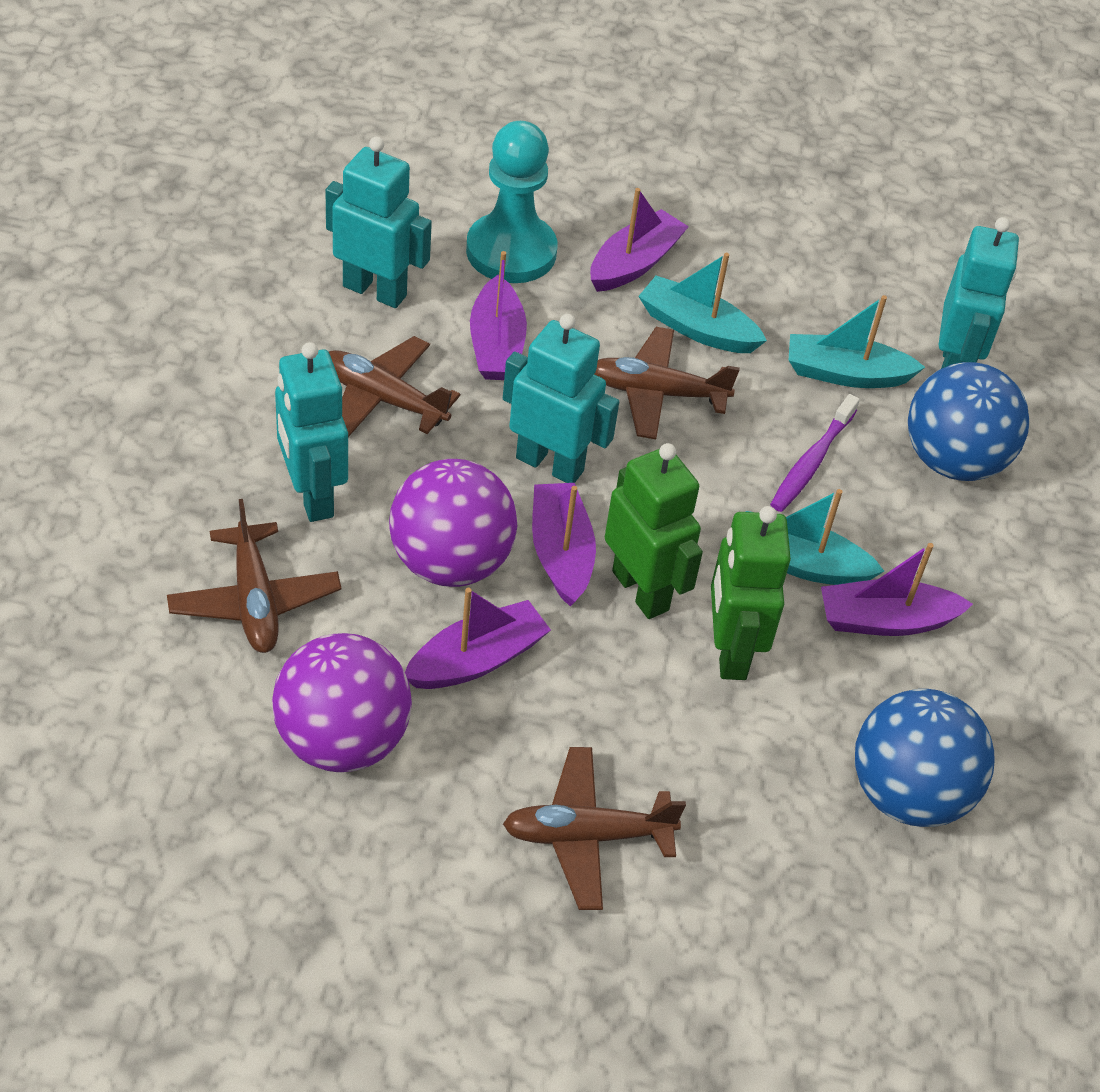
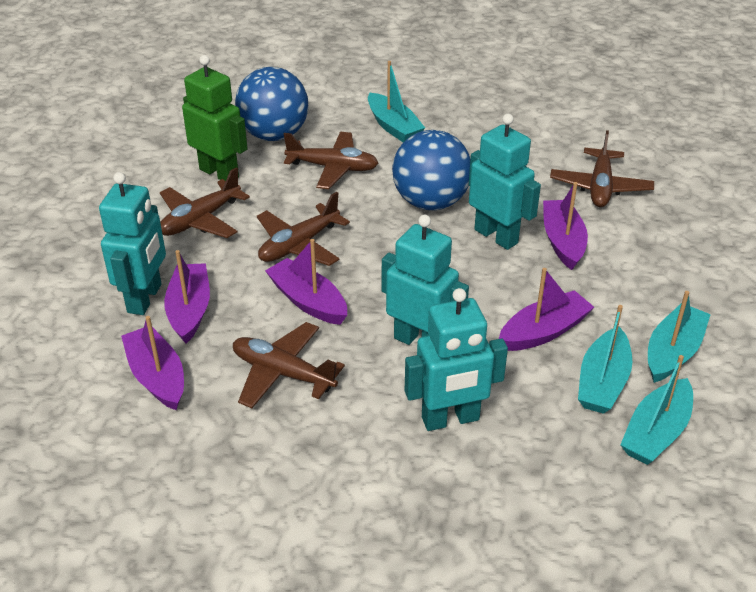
brown plane: 4 -> 5
green robot: 2 -> 1
purple ball: 2 -> 0
purple toothbrush: 1 -> 0
turquoise boat: 3 -> 4
turquoise pawn: 1 -> 0

